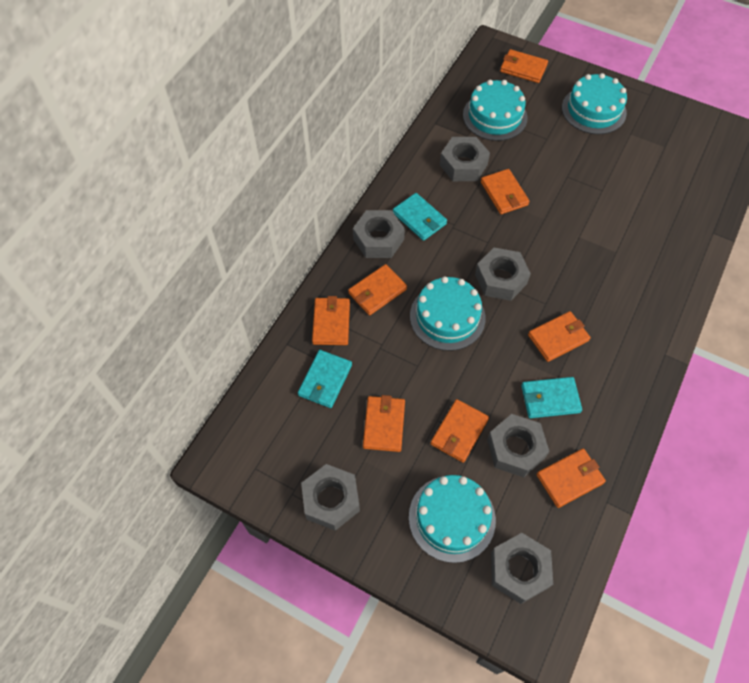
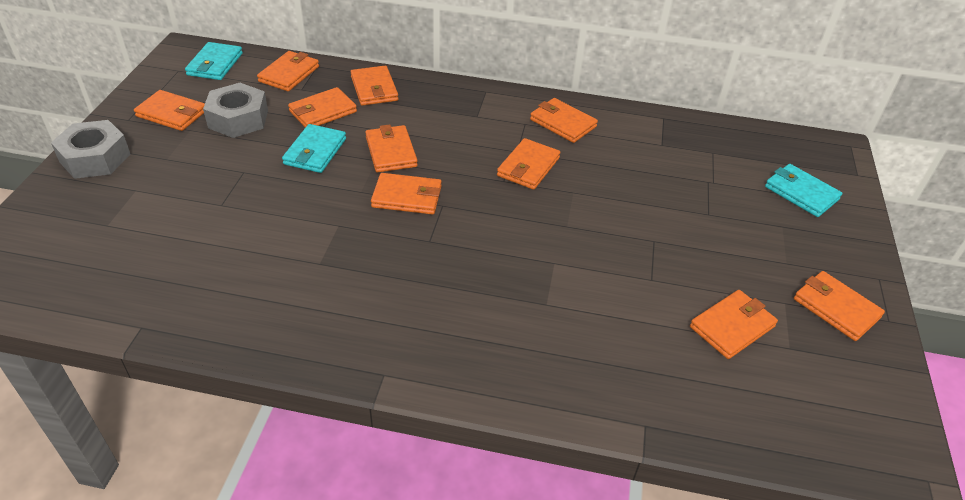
grey nut: 6 -> 2
orange wallet: 8 -> 10
turquoise cake: 4 -> 0

